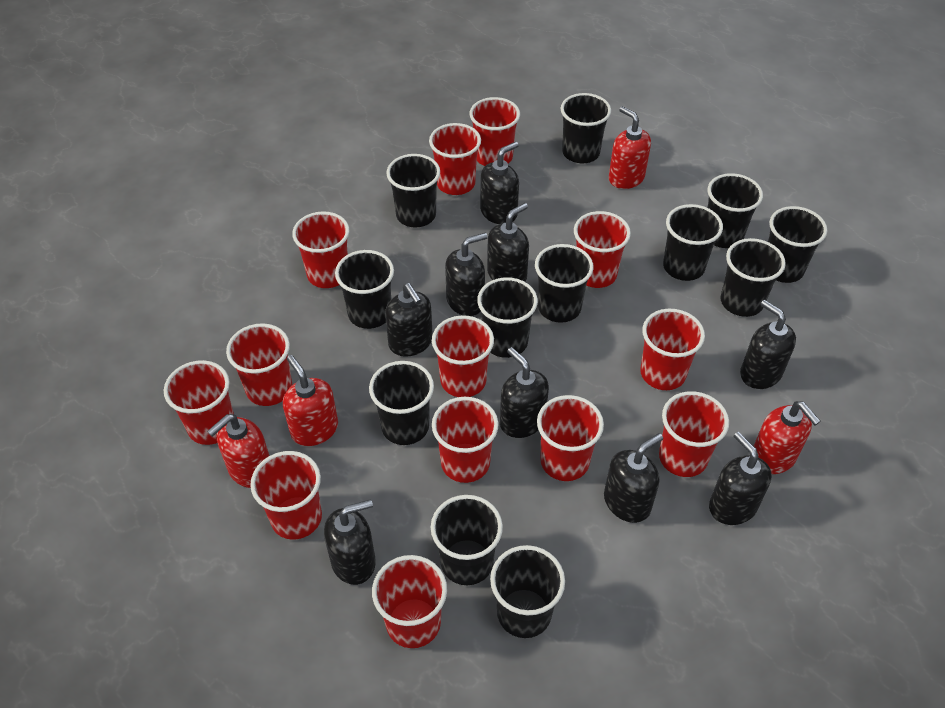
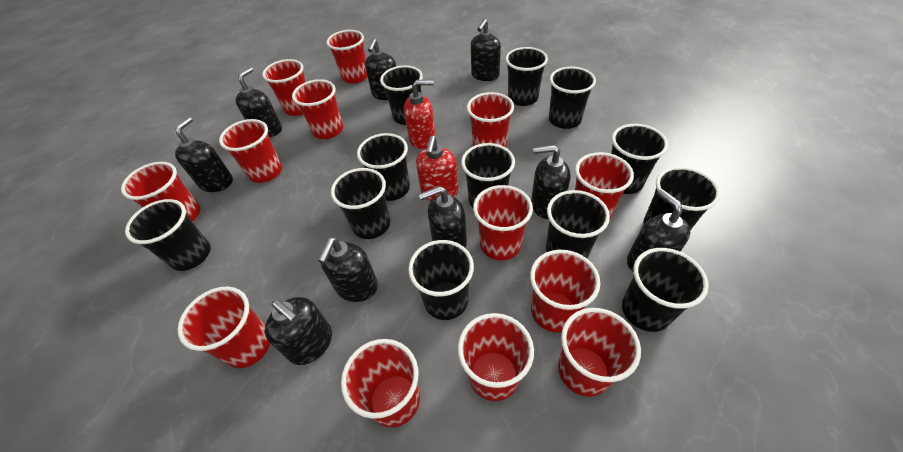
red soap dispenser: 4 -> 2

